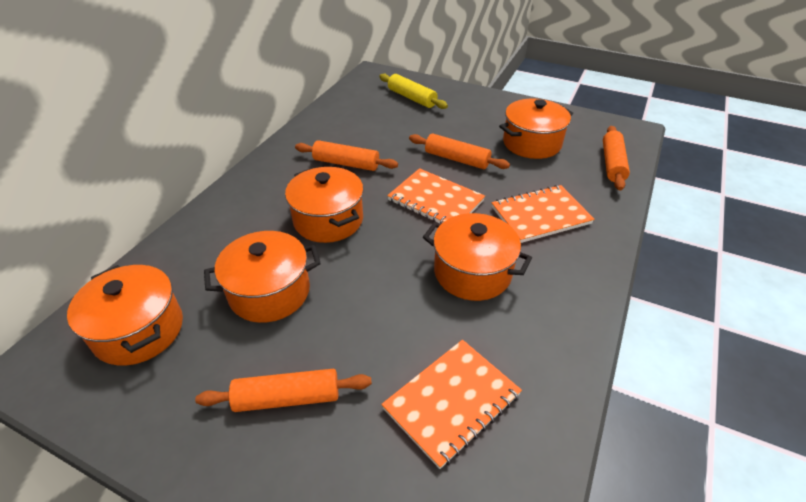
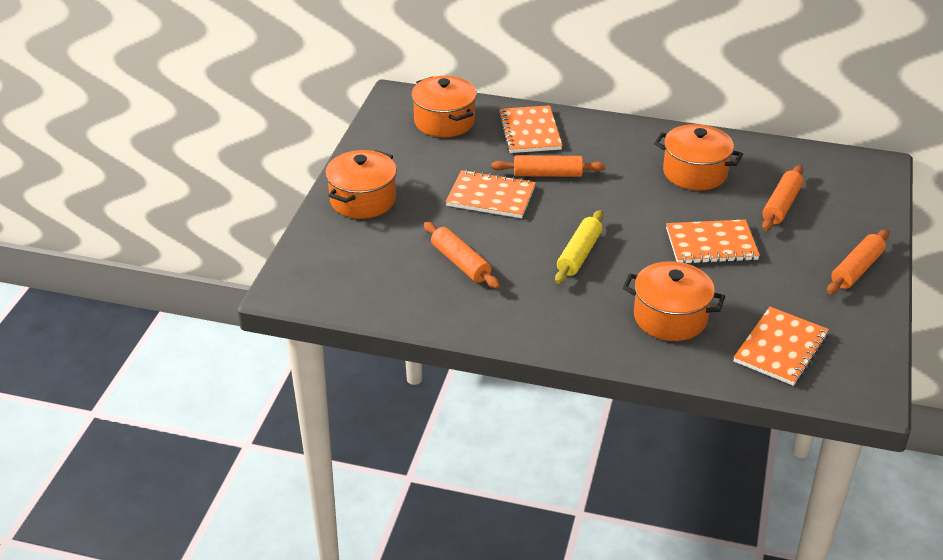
orange notebook: 3 -> 4
orange pot: 5 -> 4

